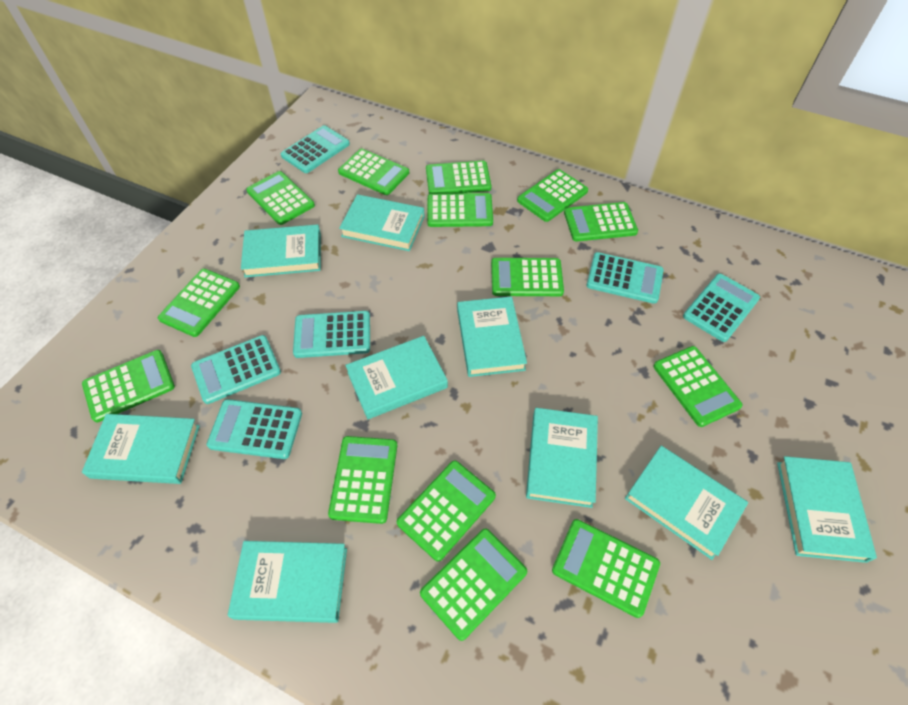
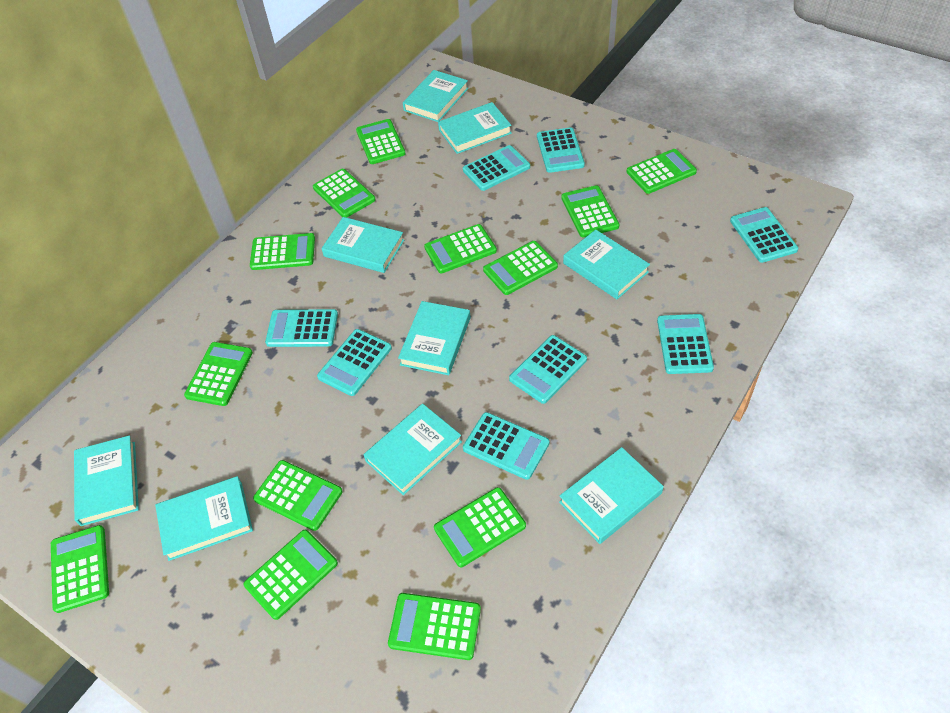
green calculator: 14 -> 13
turquoise calculator: 6 -> 8

